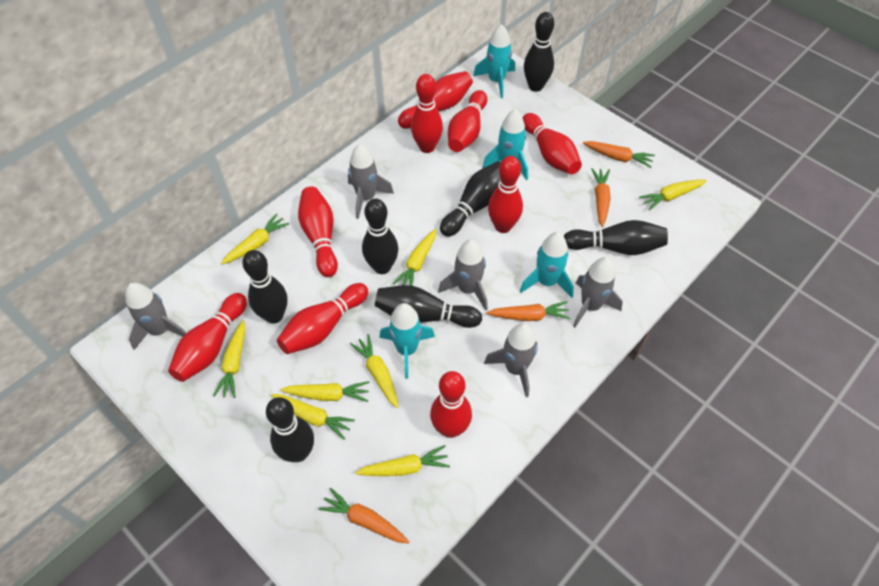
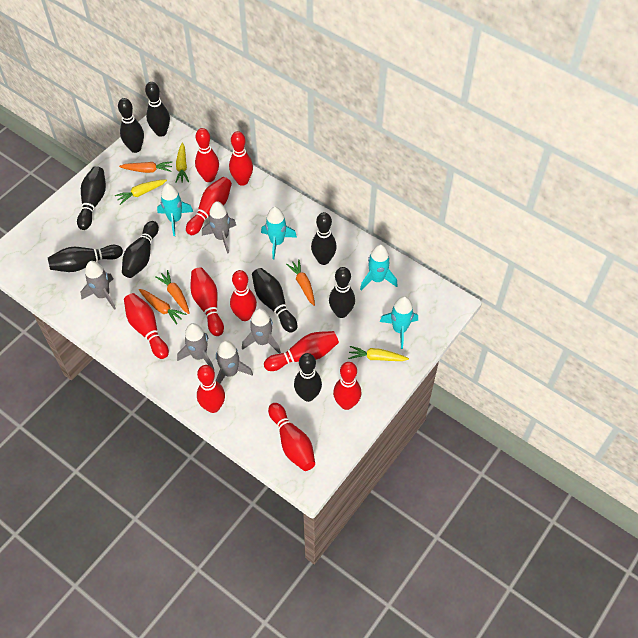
black bowling pin: 7 -> 9
red bowling pin: 9 -> 10
yellow carrot: 8 -> 3

